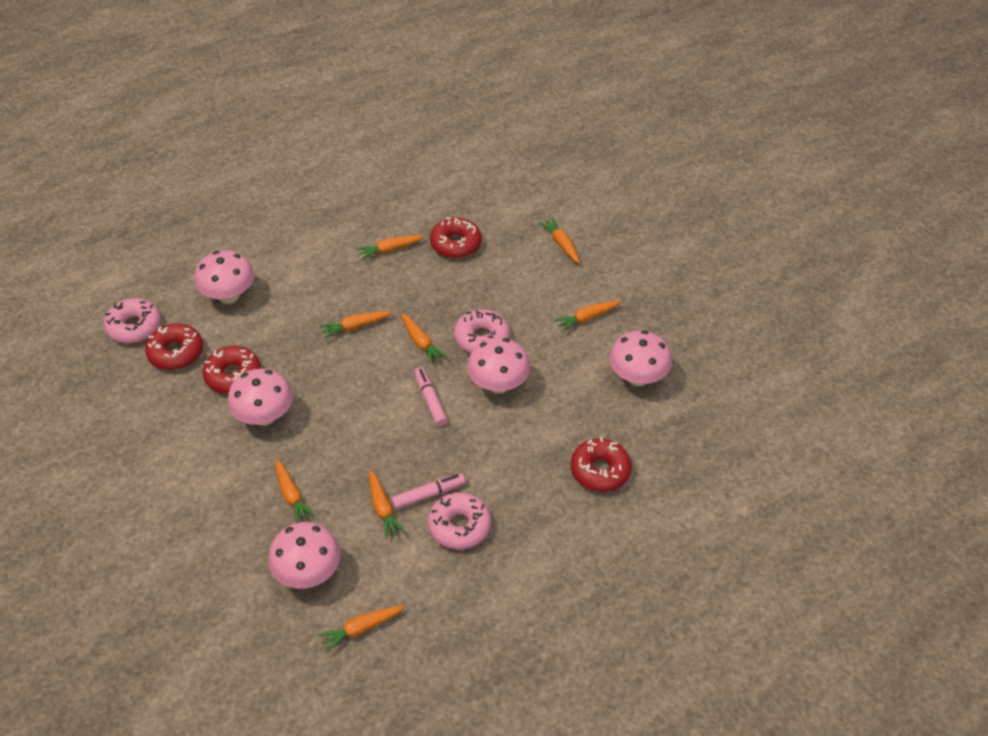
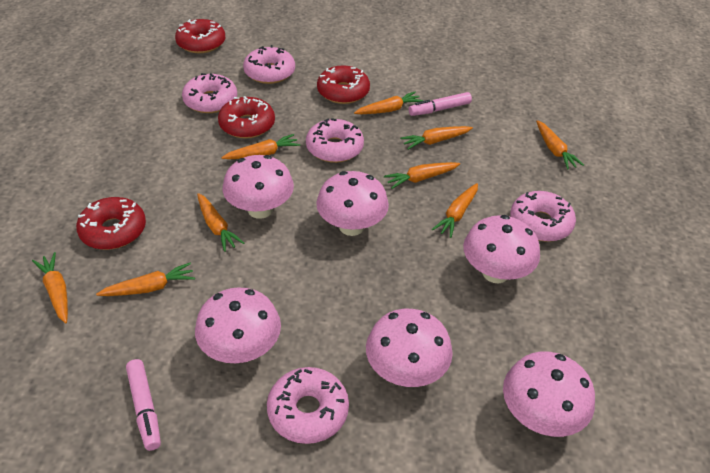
orange carrot: 8 -> 9
pink donut: 3 -> 5
pink mushroom: 5 -> 6

